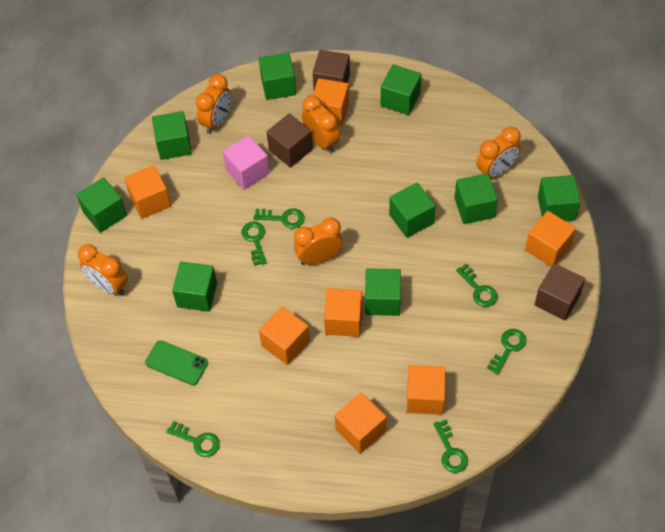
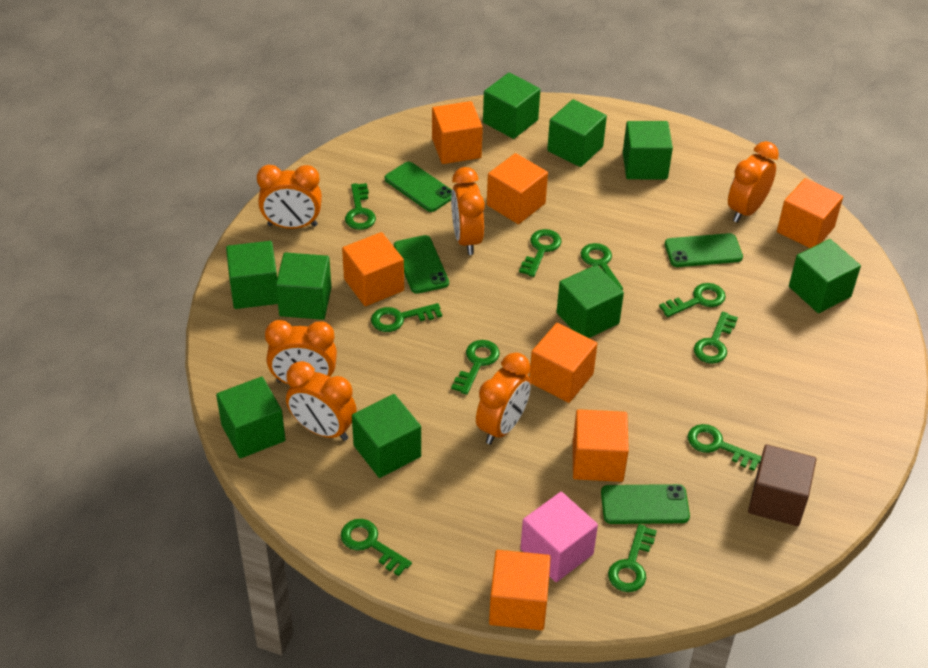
brown cube: 3 -> 1
green key: 6 -> 10
green phone: 1 -> 4
orange clock: 5 -> 6

